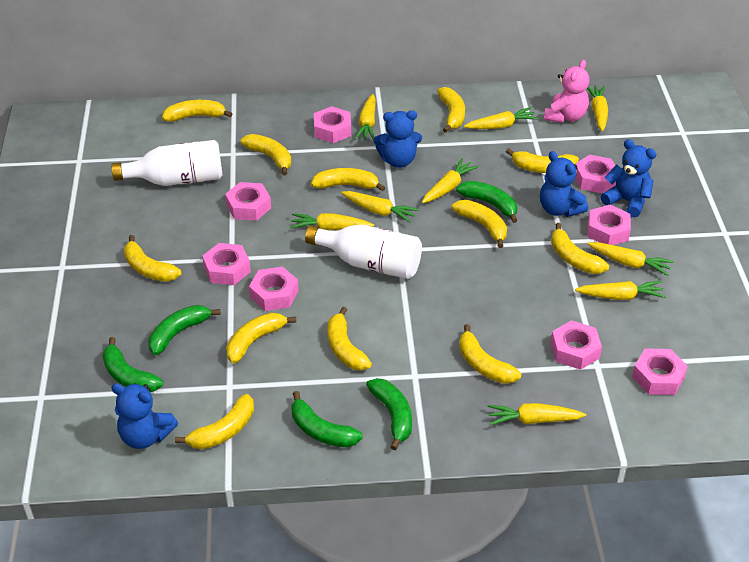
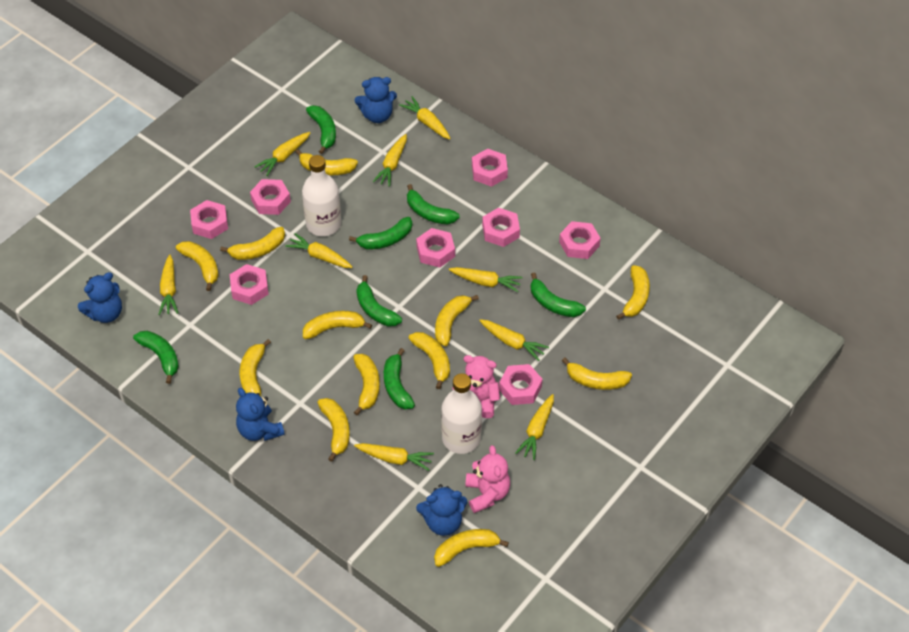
green banana: 5 -> 7
pink teddy bear: 1 -> 2

